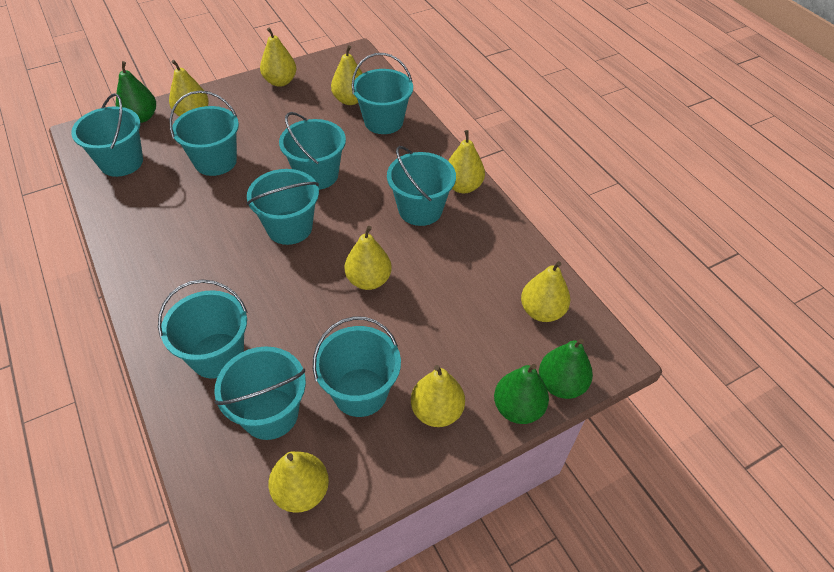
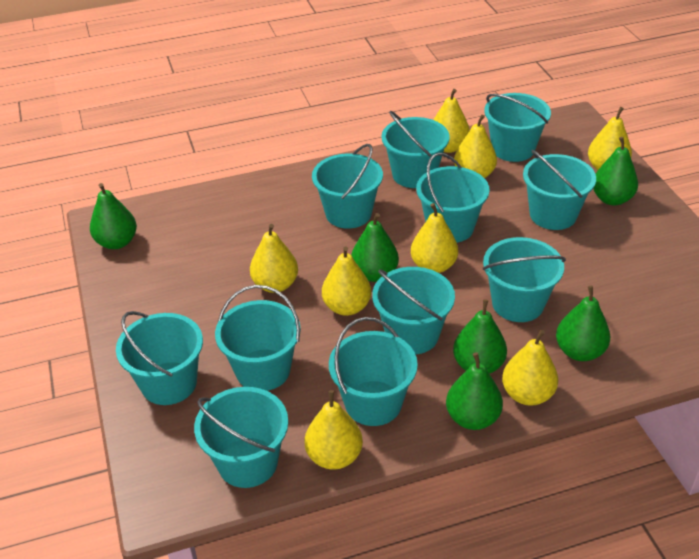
green pear: 3 -> 6
turquoise bucket: 9 -> 11

